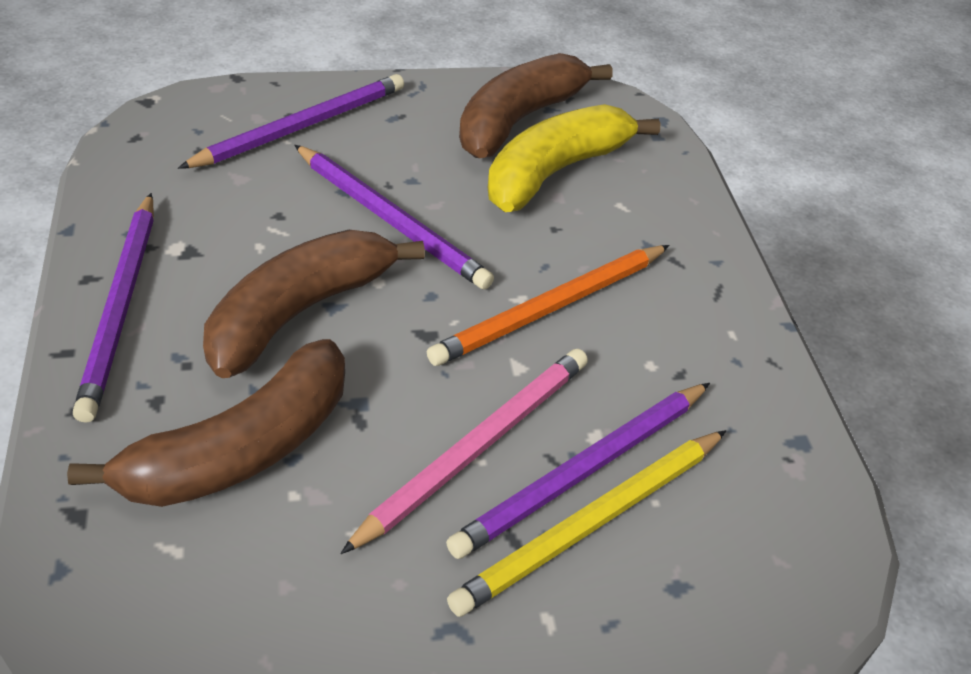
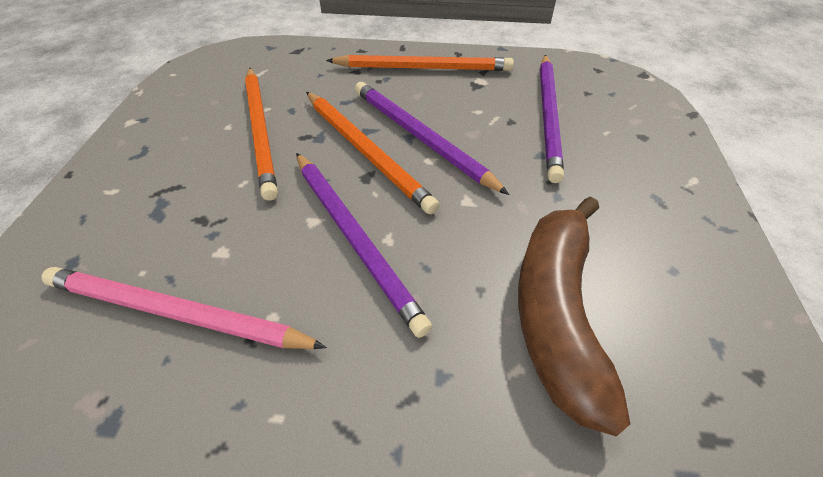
brown banana: 3 -> 1
orange pencil: 1 -> 3
purple pencil: 4 -> 3
yellow banana: 1 -> 0
yellow pencil: 1 -> 0

